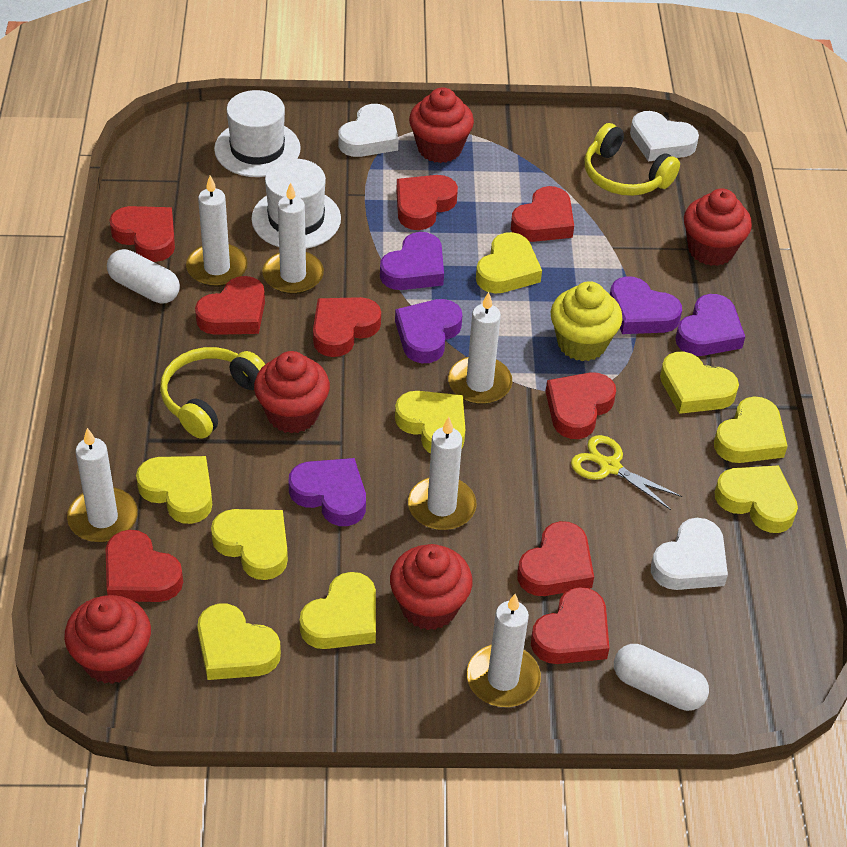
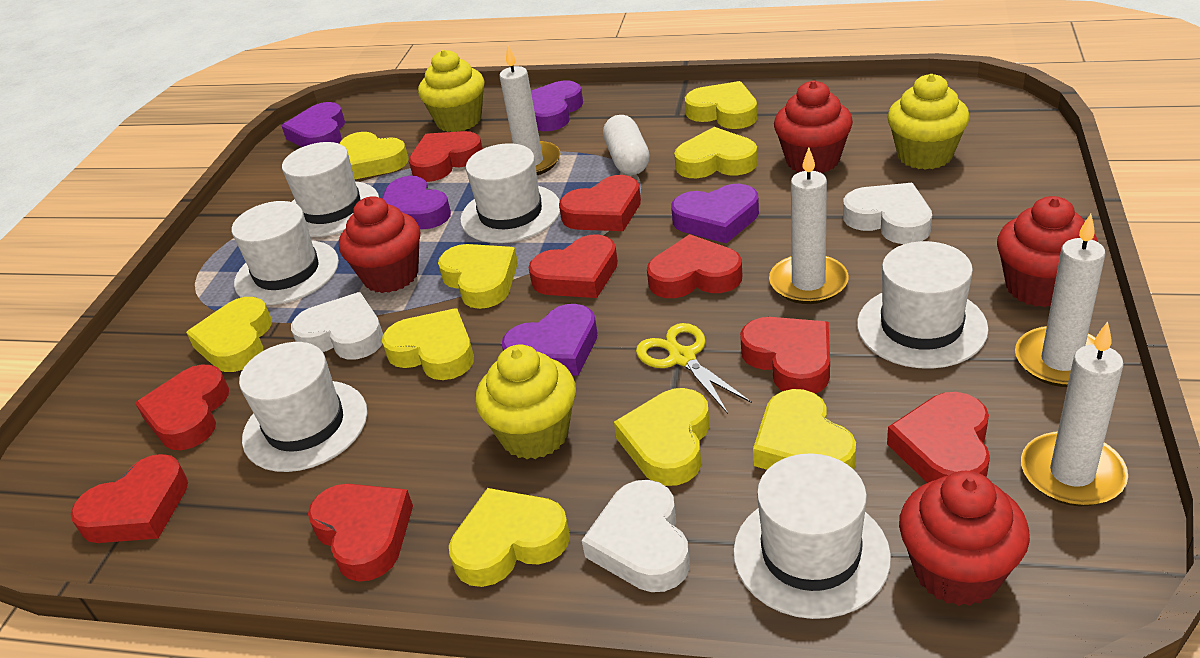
red cupcake: 5 -> 4
white candle: 6 -> 4
white capsule: 2 -> 1
white hat: 2 -> 6
yellow cupcake: 1 -> 3
yellow headphones: 2 -> 0

